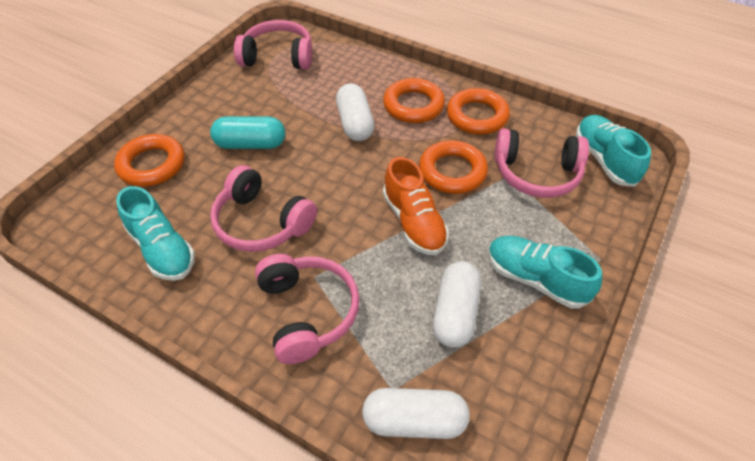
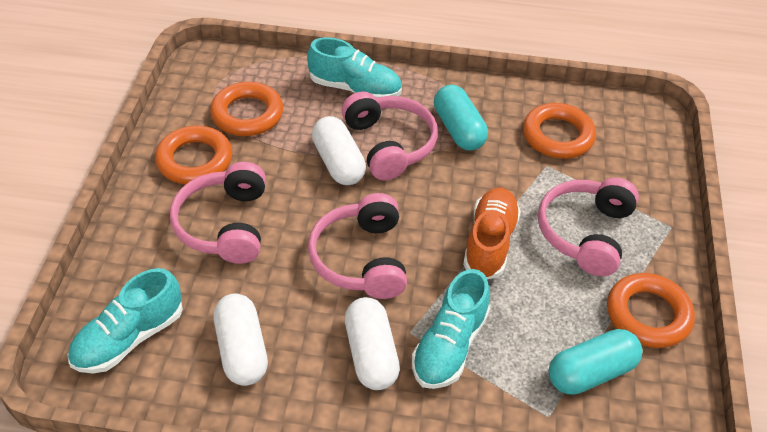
turquoise capsule: 1 -> 2

